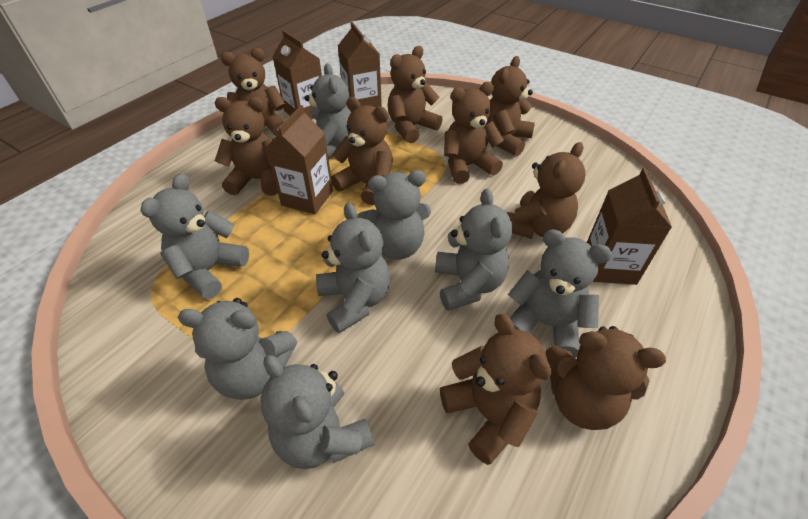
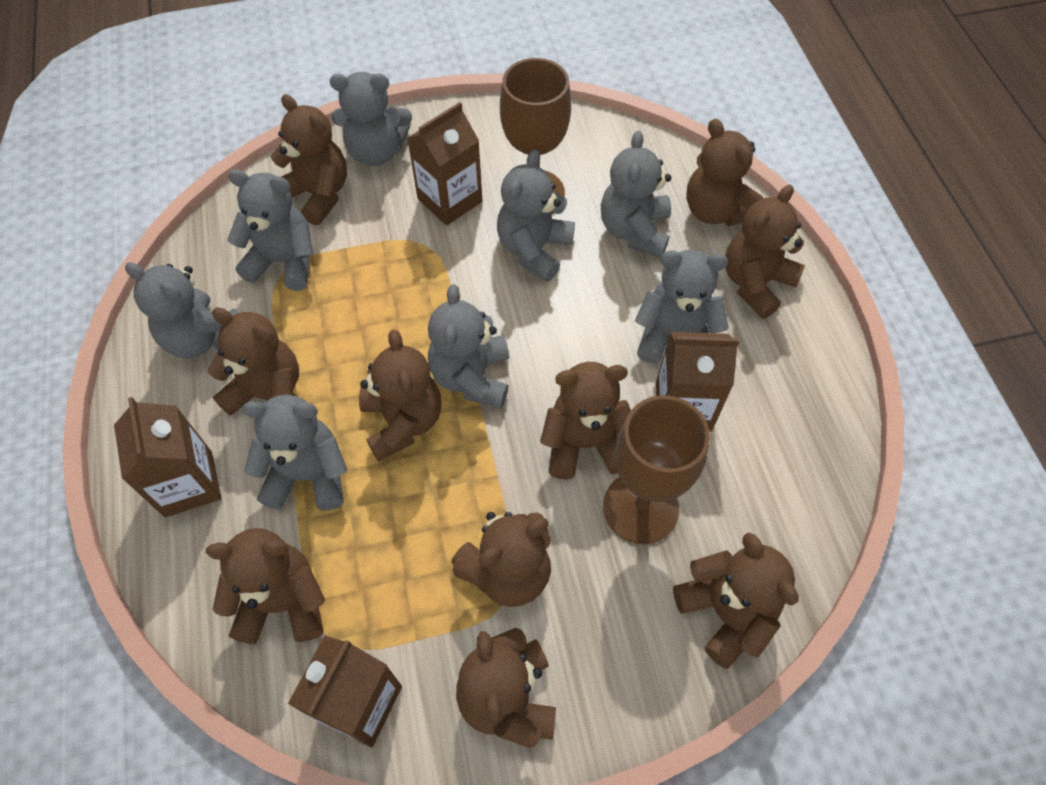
brown goblet: 0 -> 2
brown teddy bear: 9 -> 10

